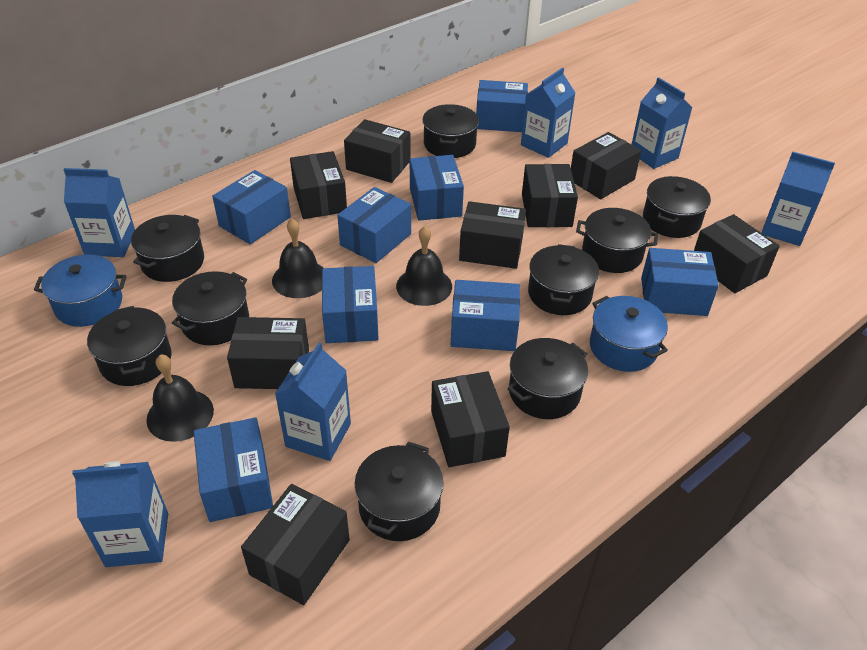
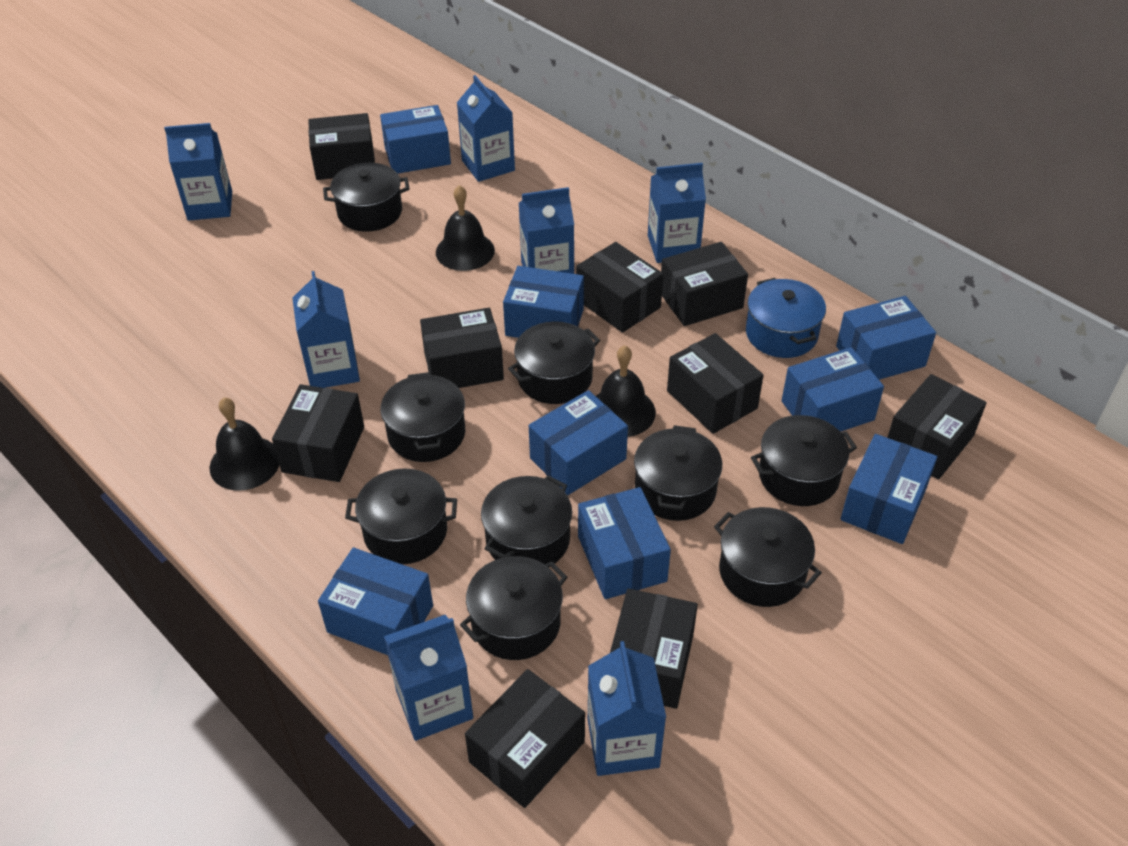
blue carton: 6 -> 7
blue pot: 2 -> 1

